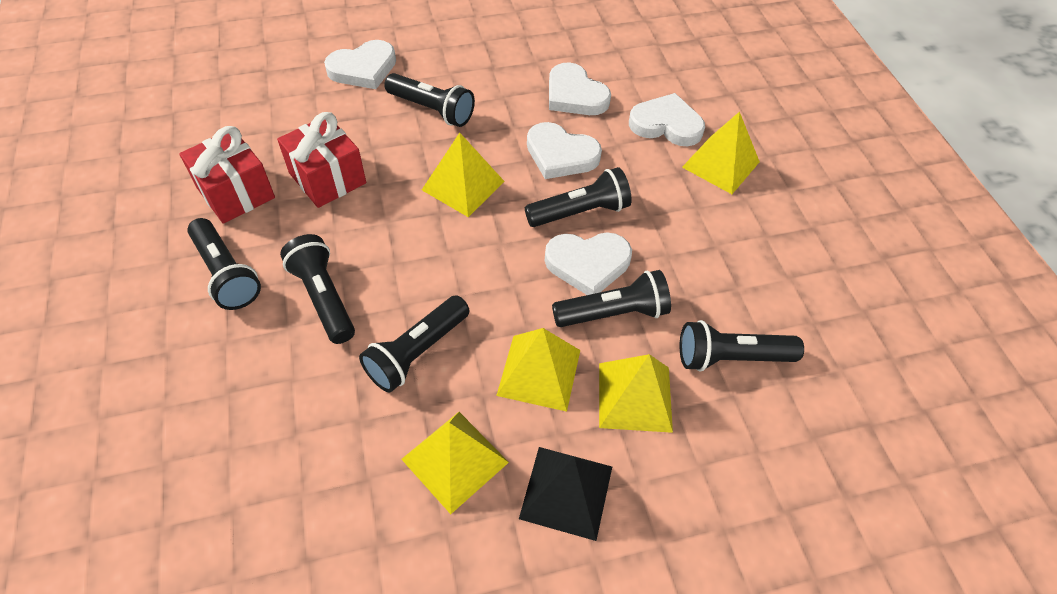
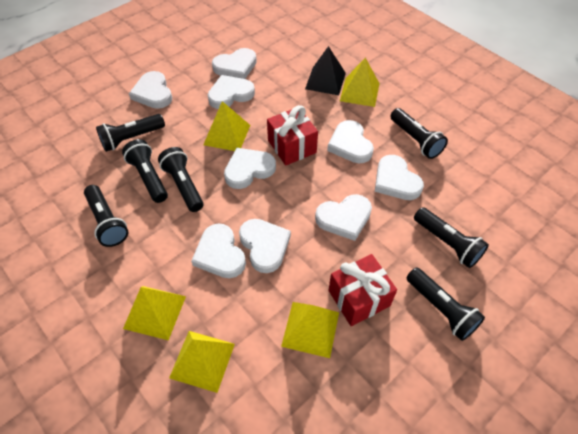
white heart: 5 -> 9

